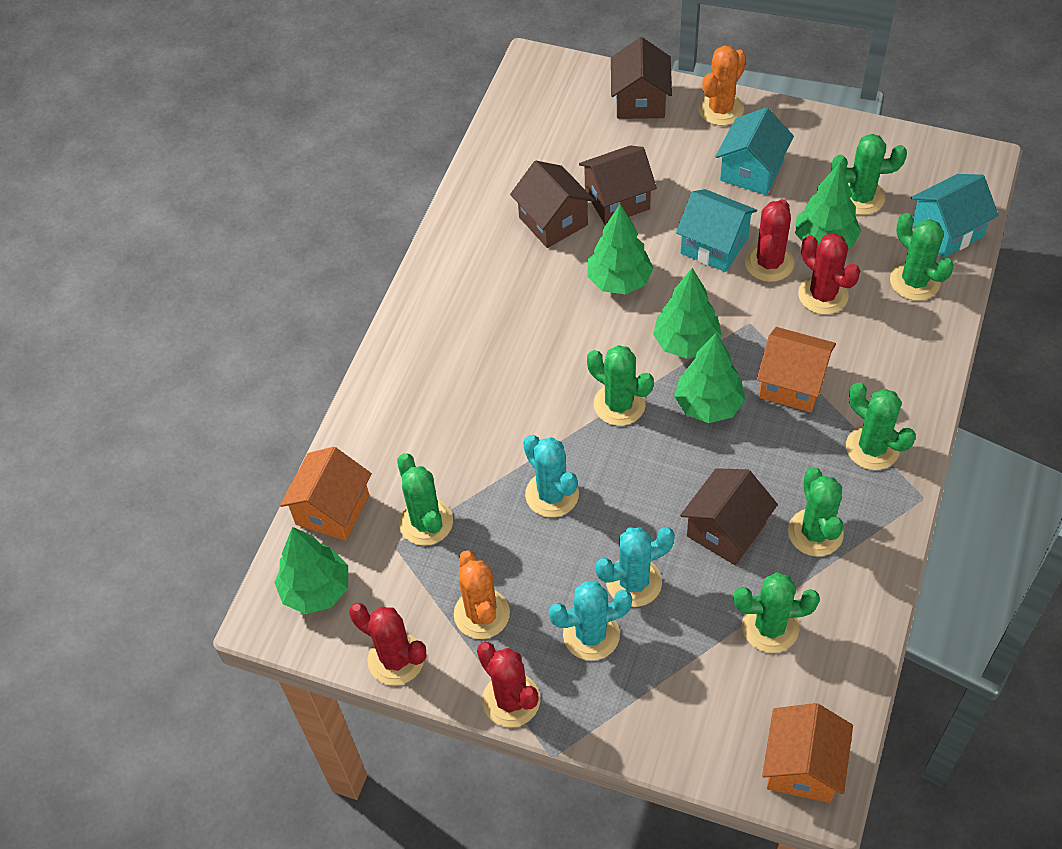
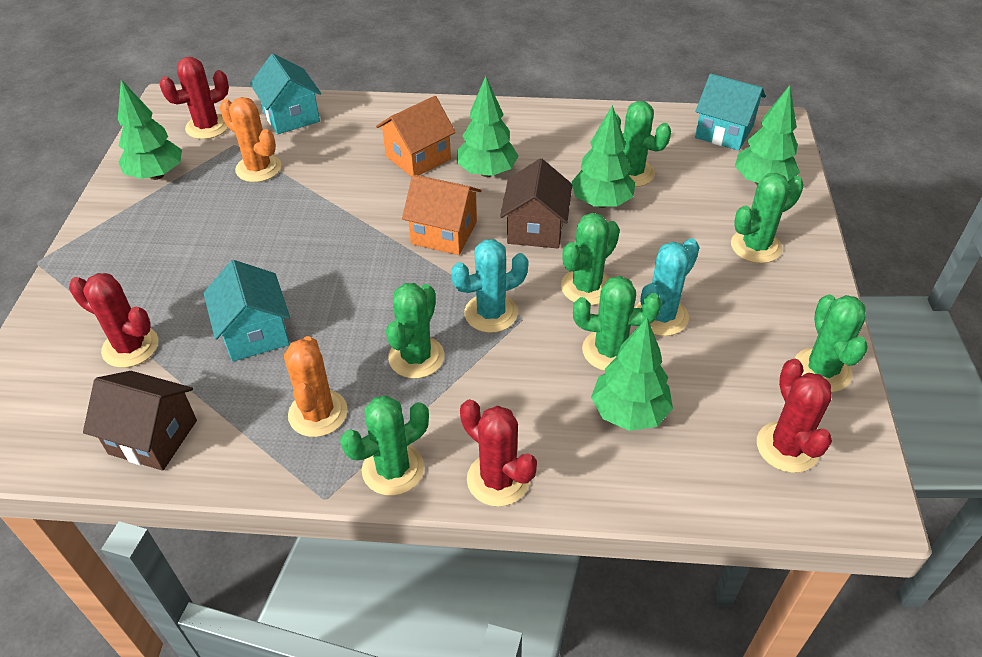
brown house: 4 -> 2
orange house: 3 -> 2
turquoise cactus: 3 -> 2

